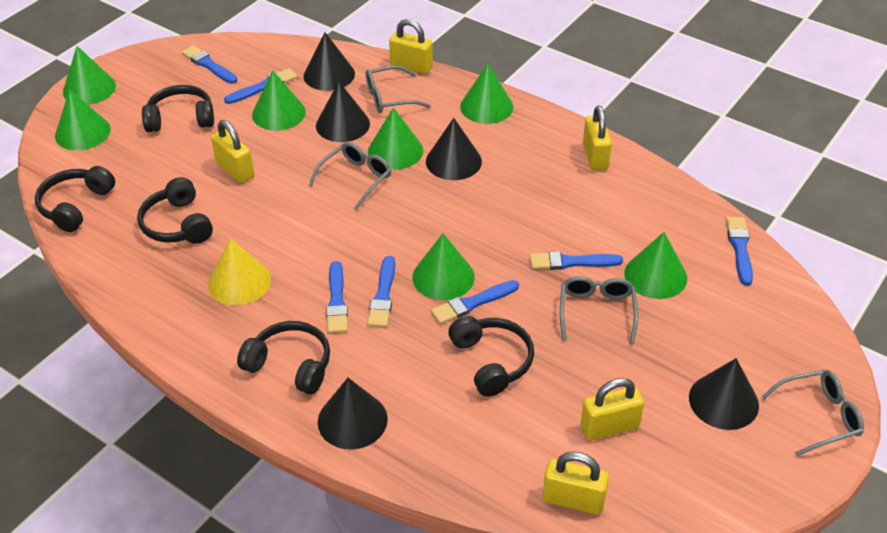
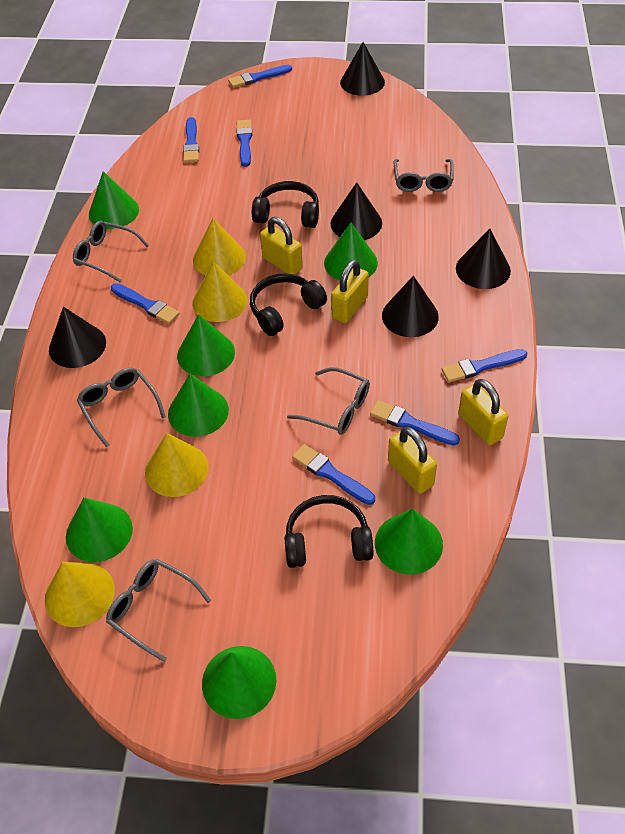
black headphones: 5 -> 3
grey glasses: 4 -> 5
yellow cone: 1 -> 4
yellow padlock: 5 -> 4

